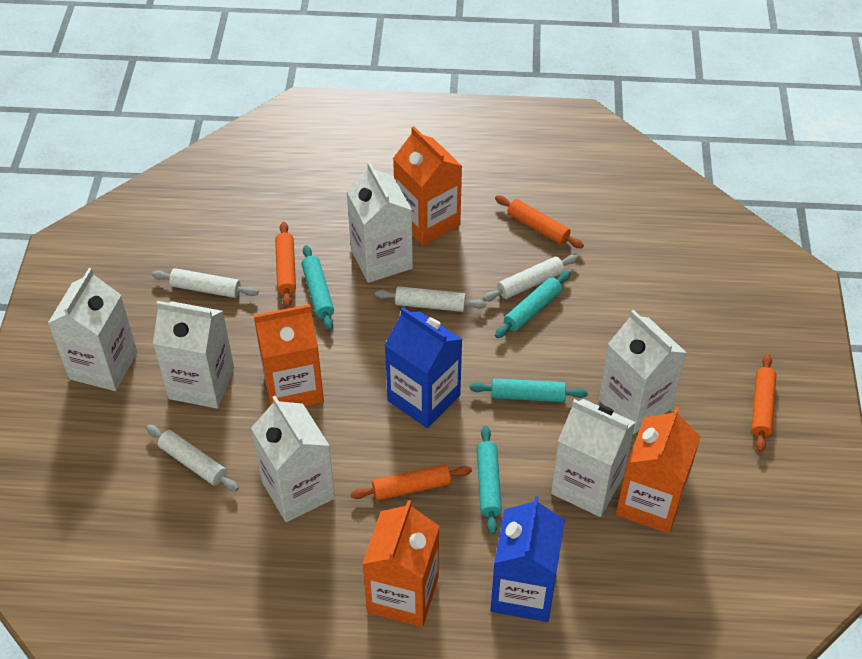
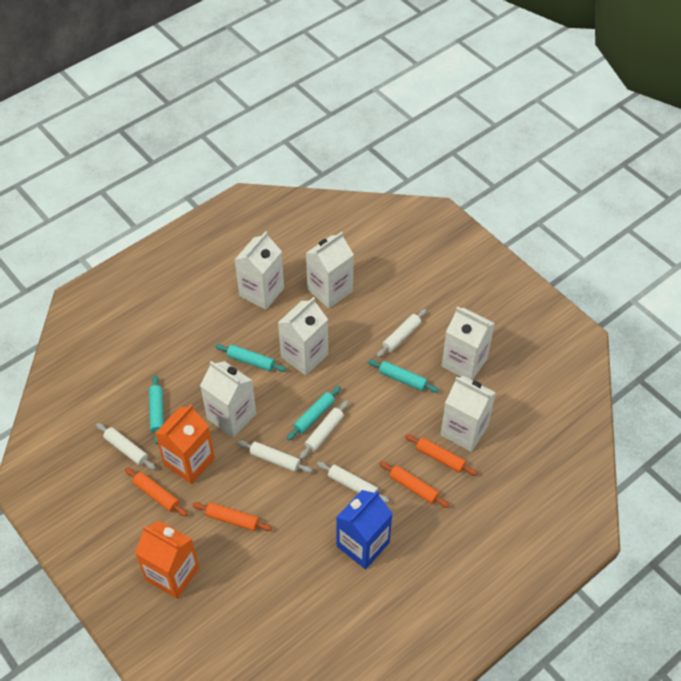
blue carton: 2 -> 1
orange carton: 4 -> 2
white rolling pin: 4 -> 5

